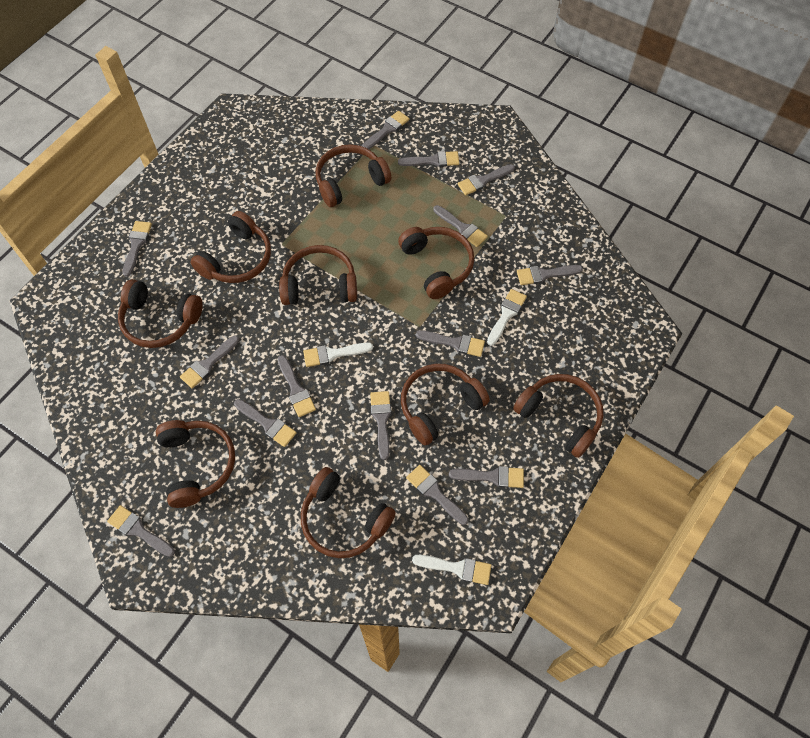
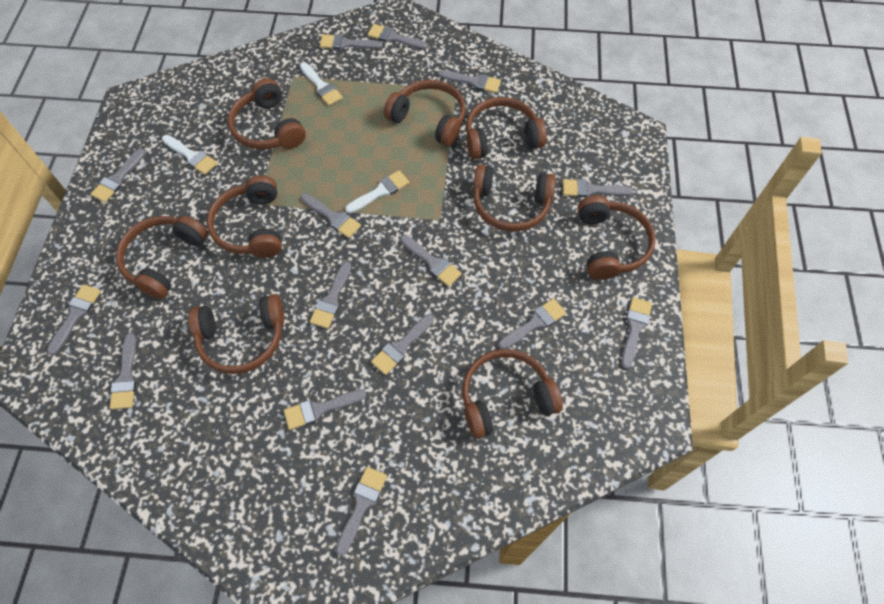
grey brush: 14 -> 15

